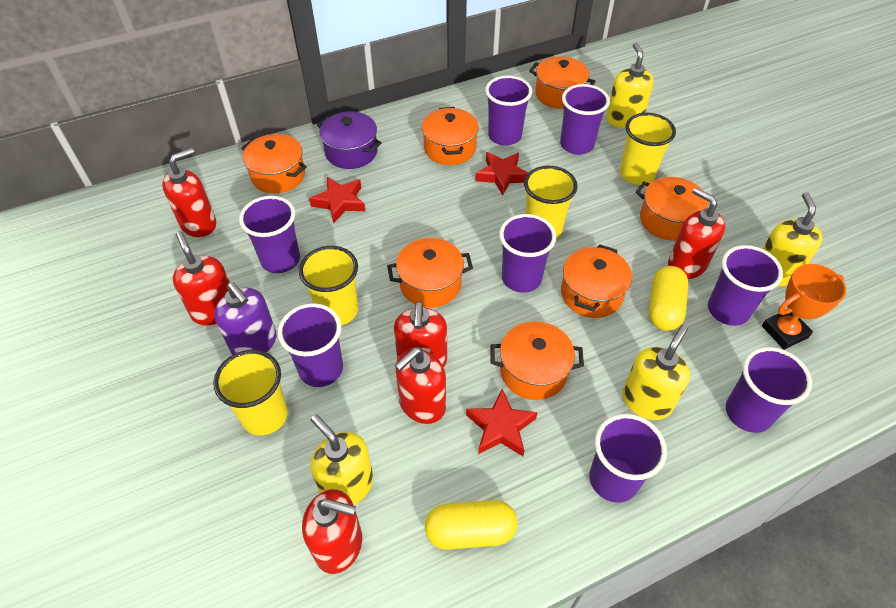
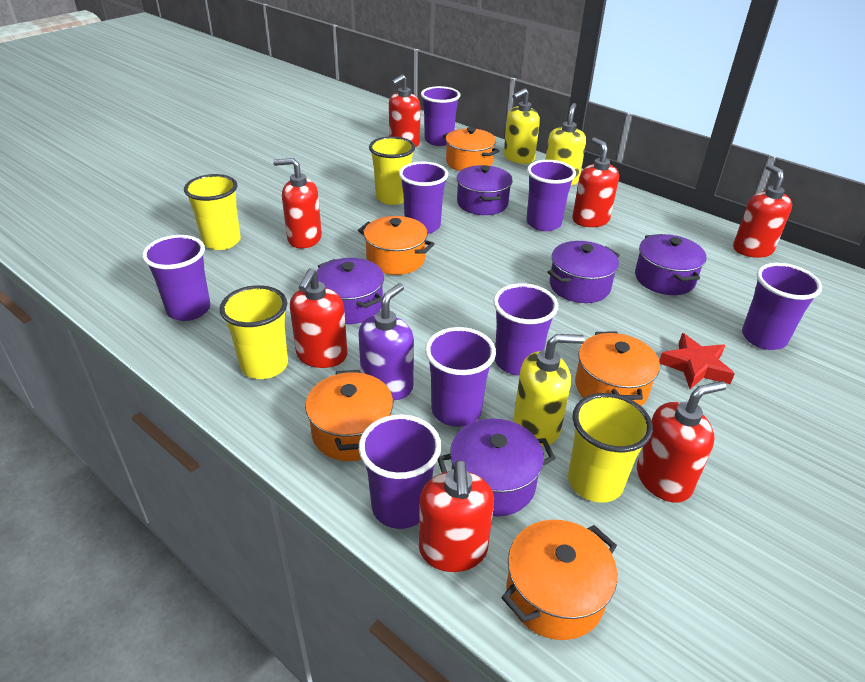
orange pot: 7 -> 5
orange trophy: 1 -> 0
purple pot: 1 -> 5
red soap dispenser: 6 -> 7
red star: 3 -> 1
yellow capsule: 2 -> 0
yellow soap dispenser: 4 -> 3

